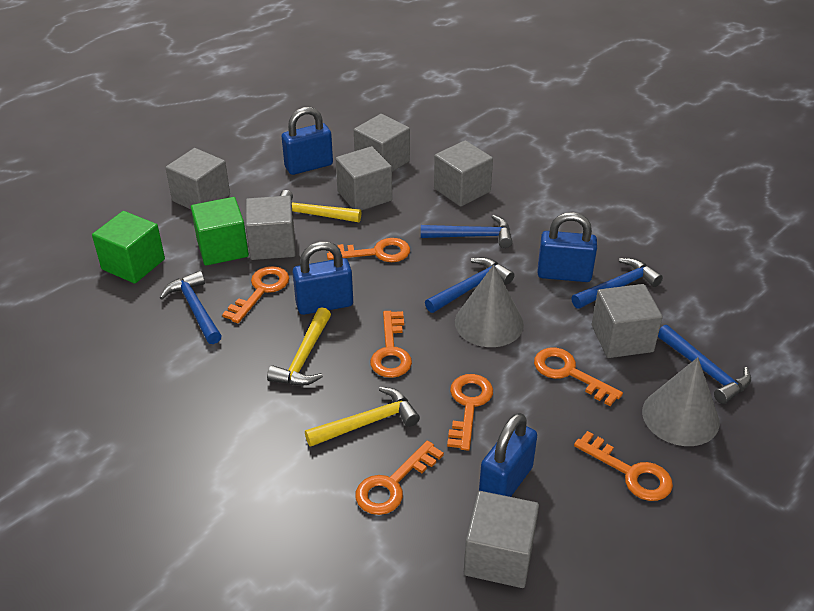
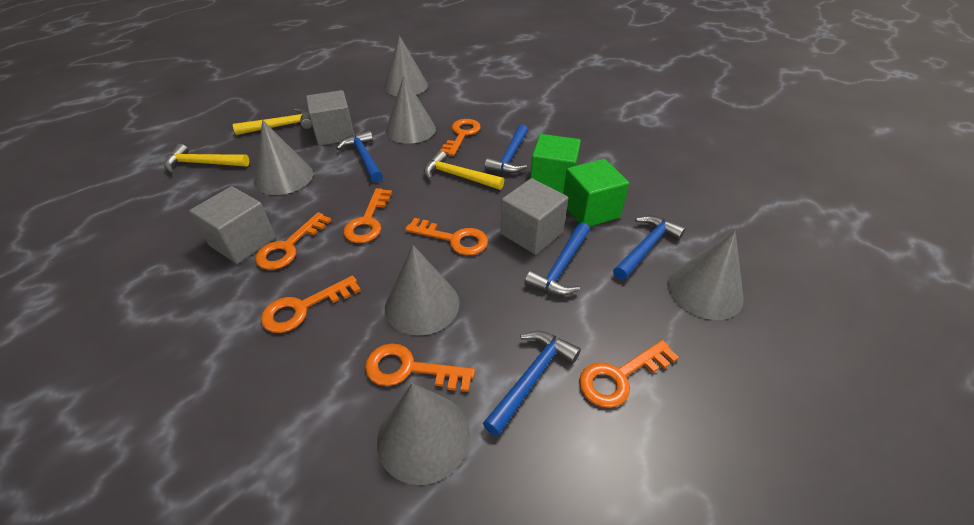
blue padlock: 4 -> 0
grey cone: 2 -> 6
grey cube: 7 -> 3

